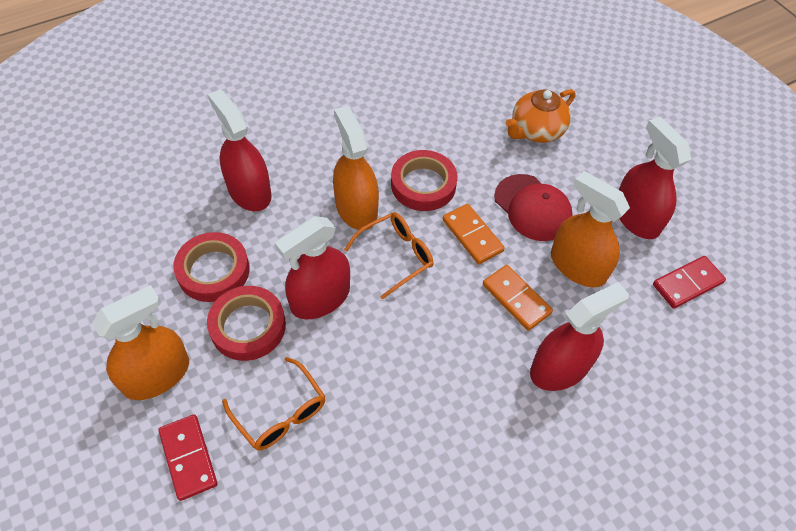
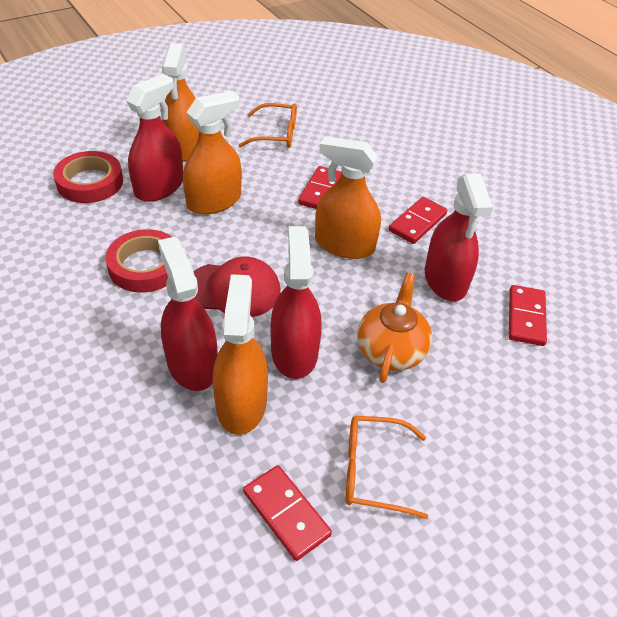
orange domino: 2 -> 0
orange spray bottle: 3 -> 4
red domino: 2 -> 4
red tape: 3 -> 2

